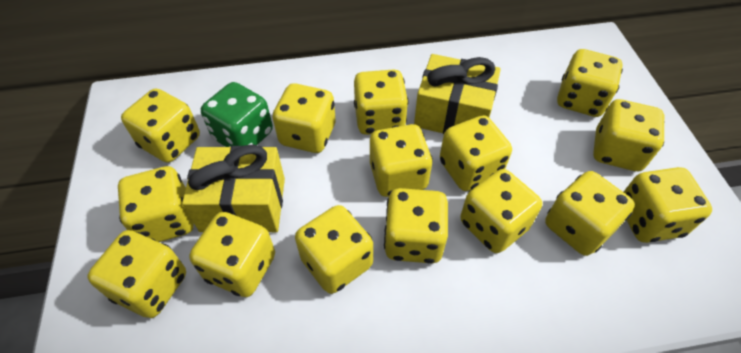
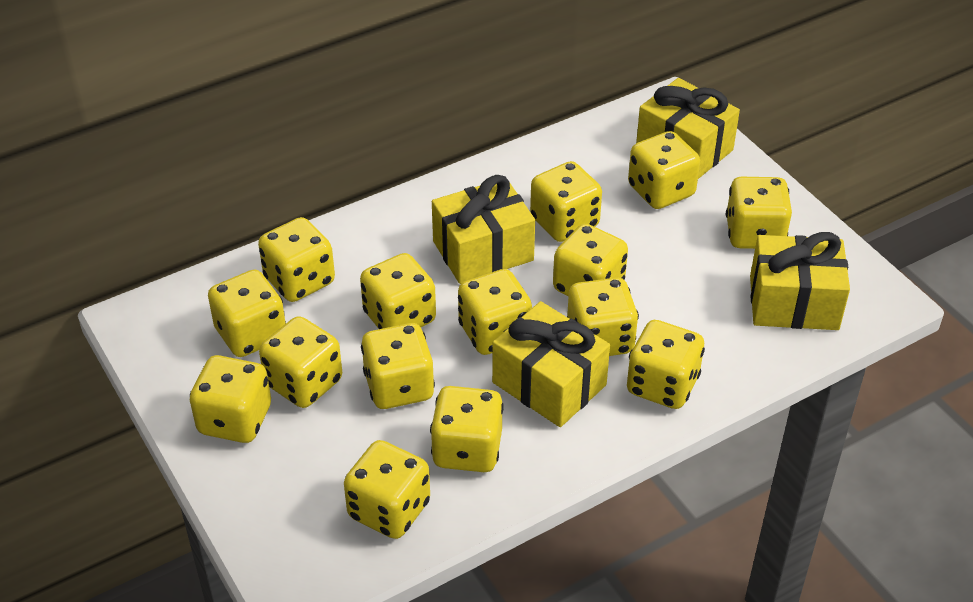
green dice: 1 -> 0
yellow gift: 2 -> 4

